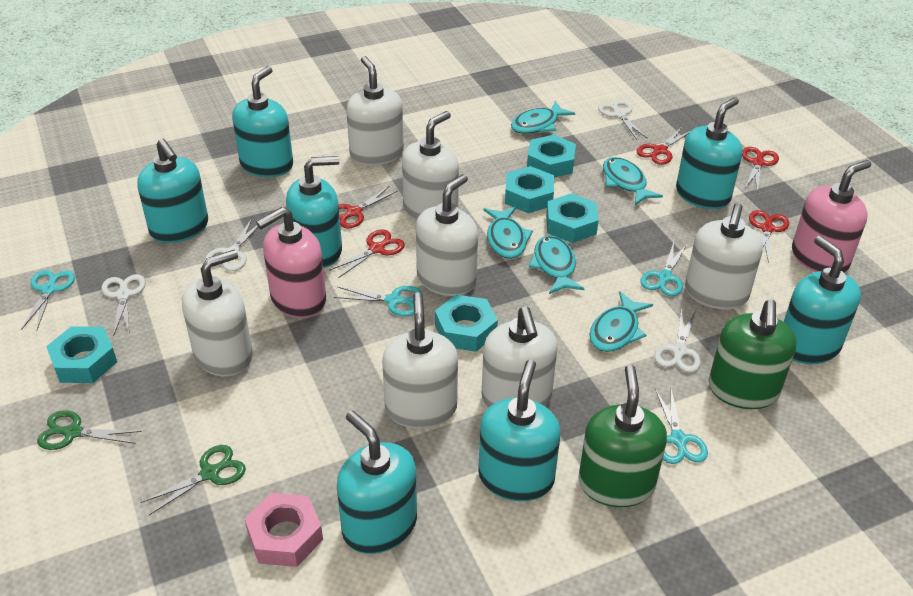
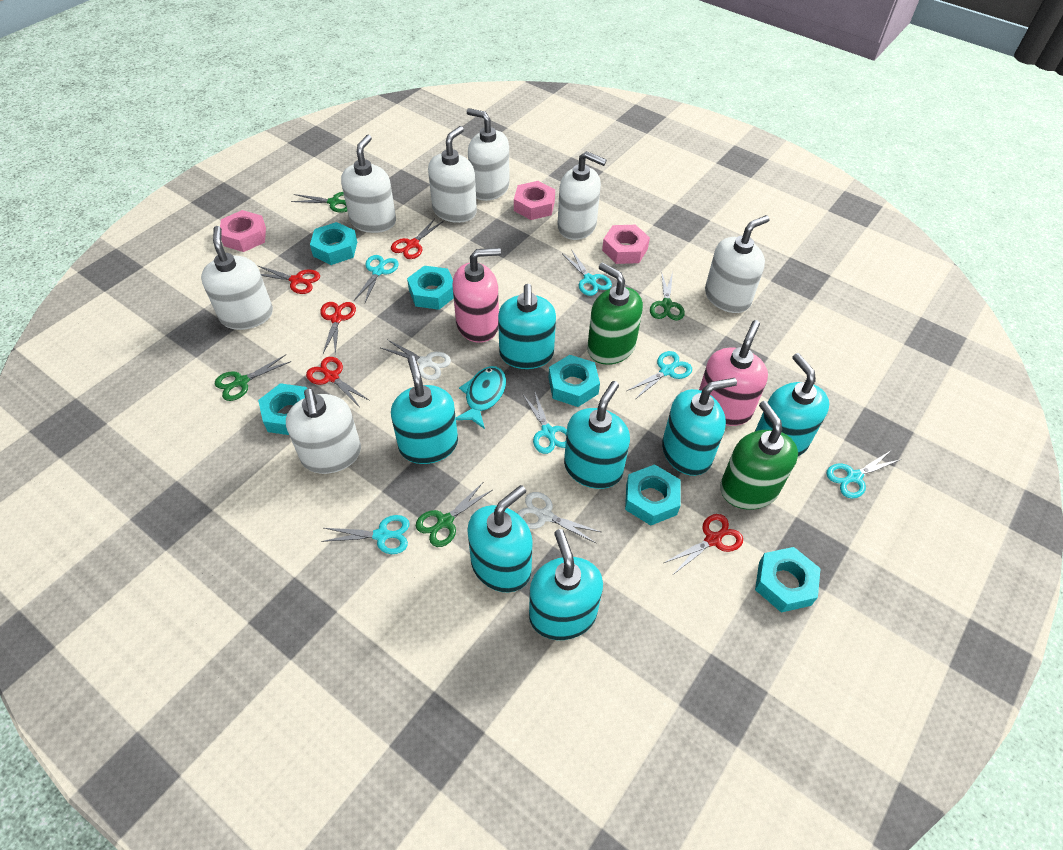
green scissors: 2 -> 4
pink nut: 1 -> 3
turquoise fish: 5 -> 1
turquoise nut: 5 -> 6
turquoise scissors: 4 -> 6
white scissors: 4 -> 2

